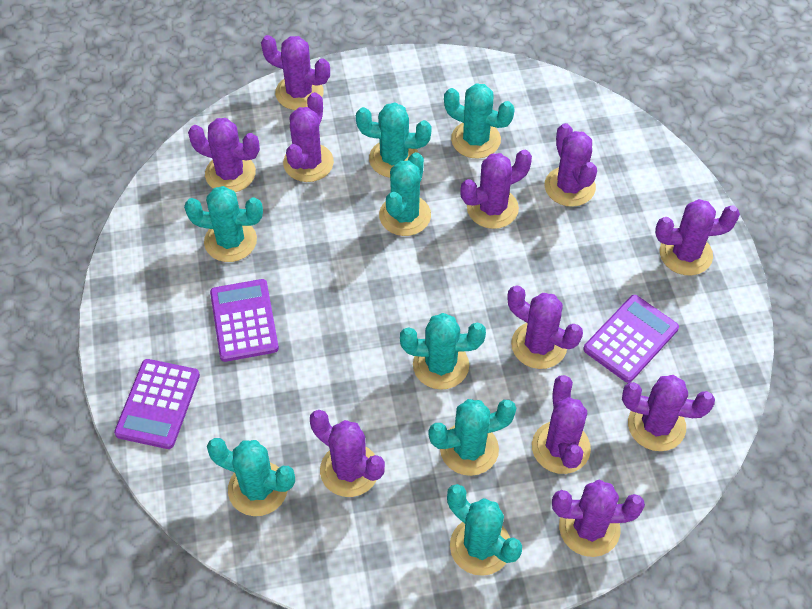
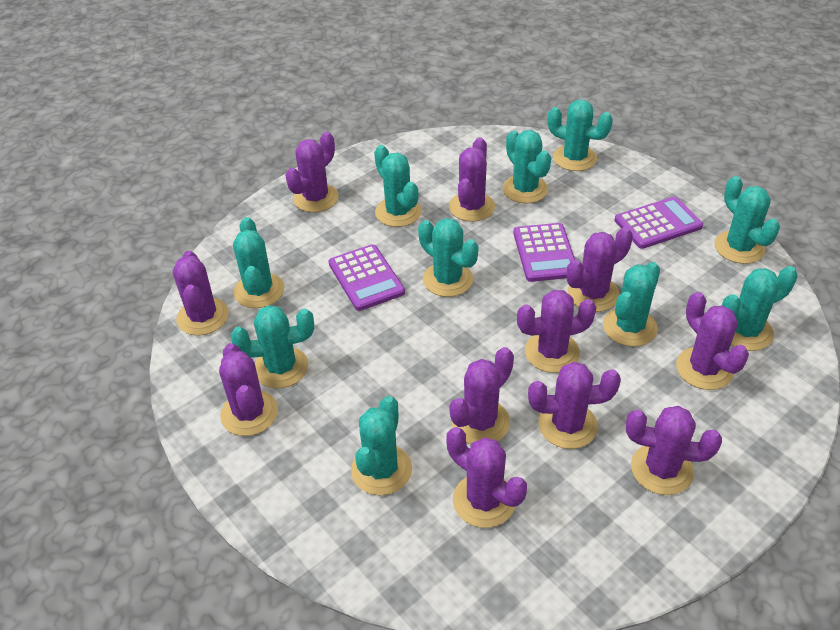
turquoise cactus: 8 -> 10

